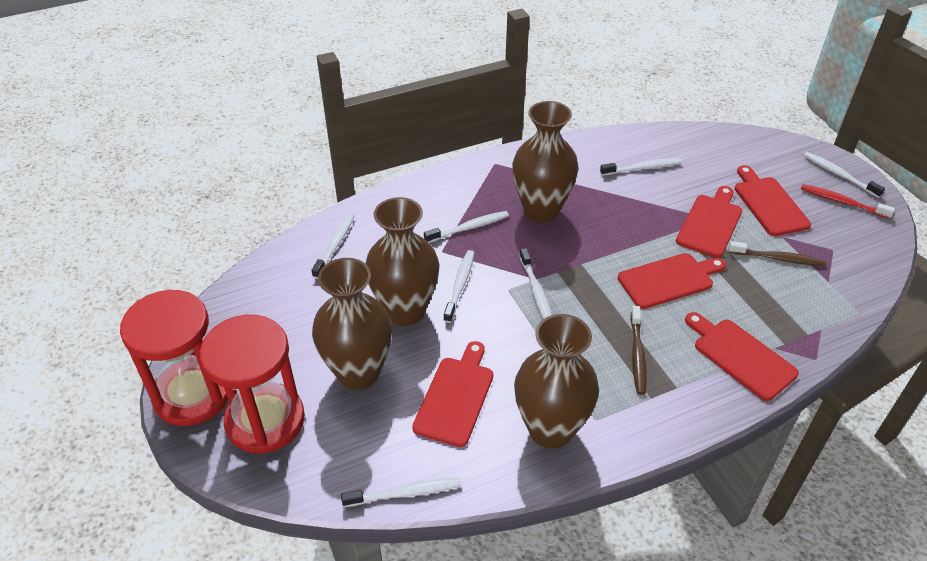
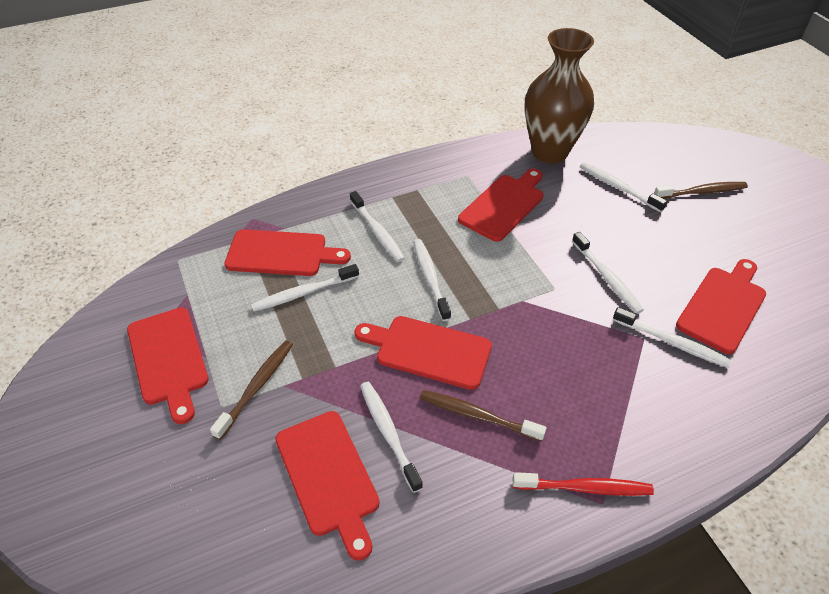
brown toothbrush: 2 -> 3
brown vase: 4 -> 1
red cutting board: 5 -> 6
red hourglass: 2 -> 0

